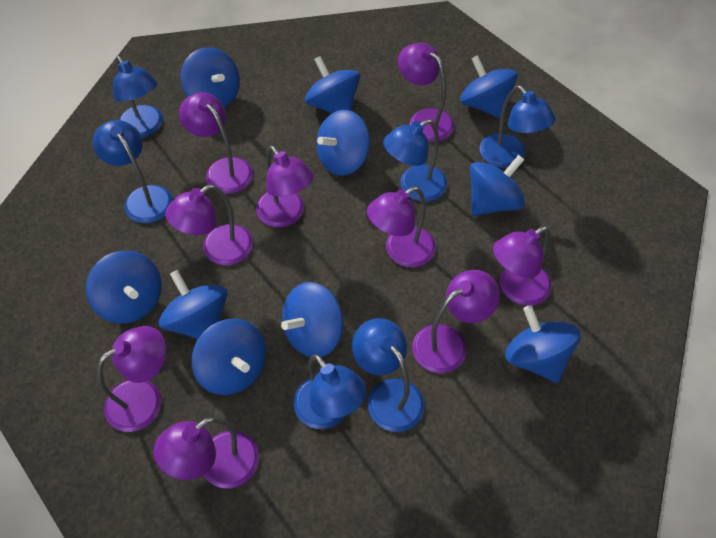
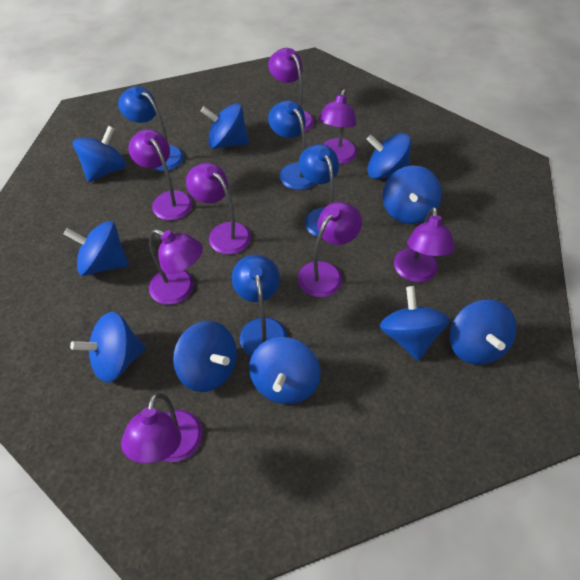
blue lamp: 6 -> 4
purple lamp: 9 -> 8

